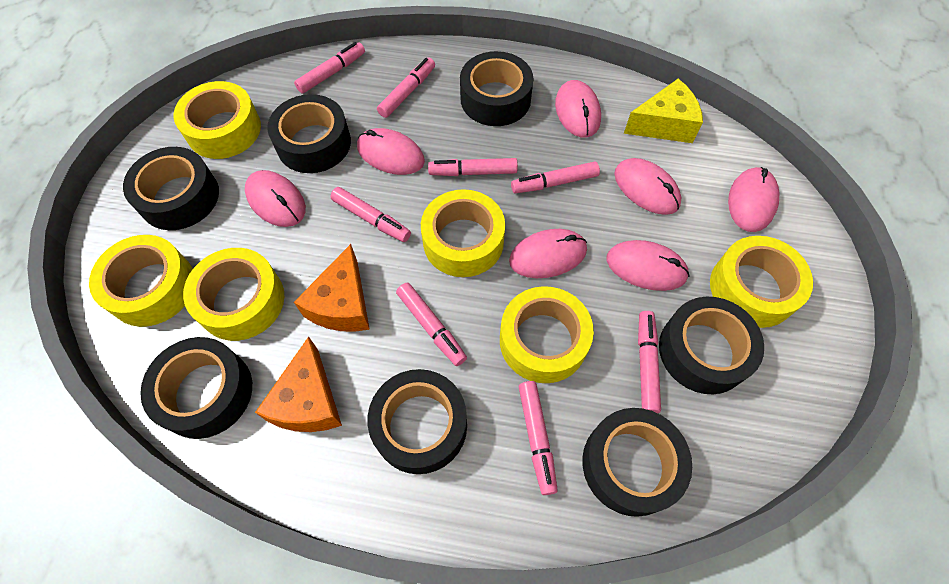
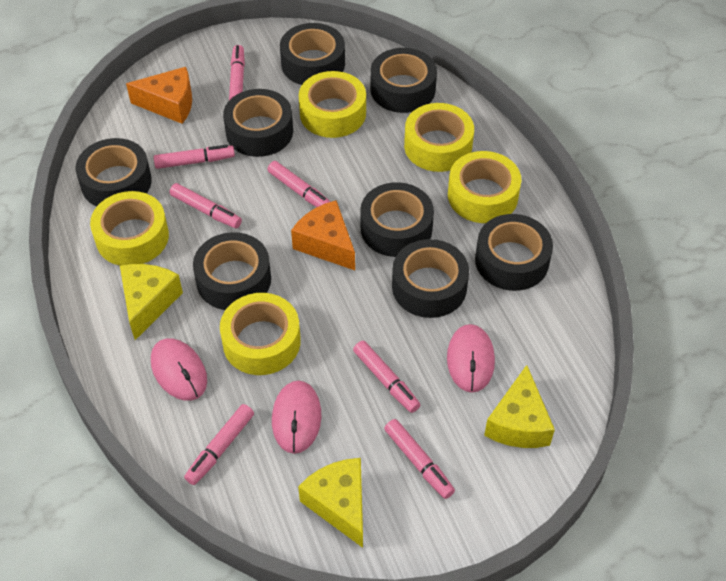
black tape: 7 -> 8
pink marker: 8 -> 7
pink mouse: 7 -> 3
yellow cheese: 1 -> 3
yellow tape: 6 -> 5

